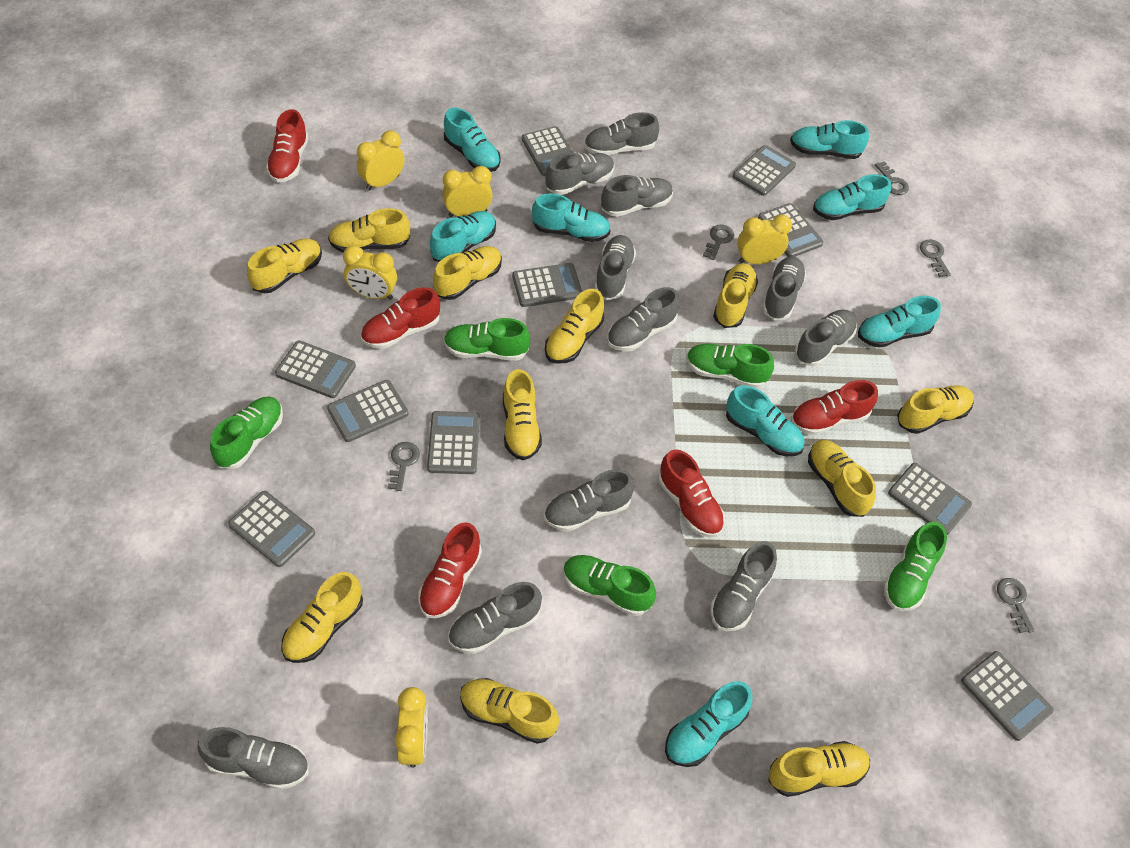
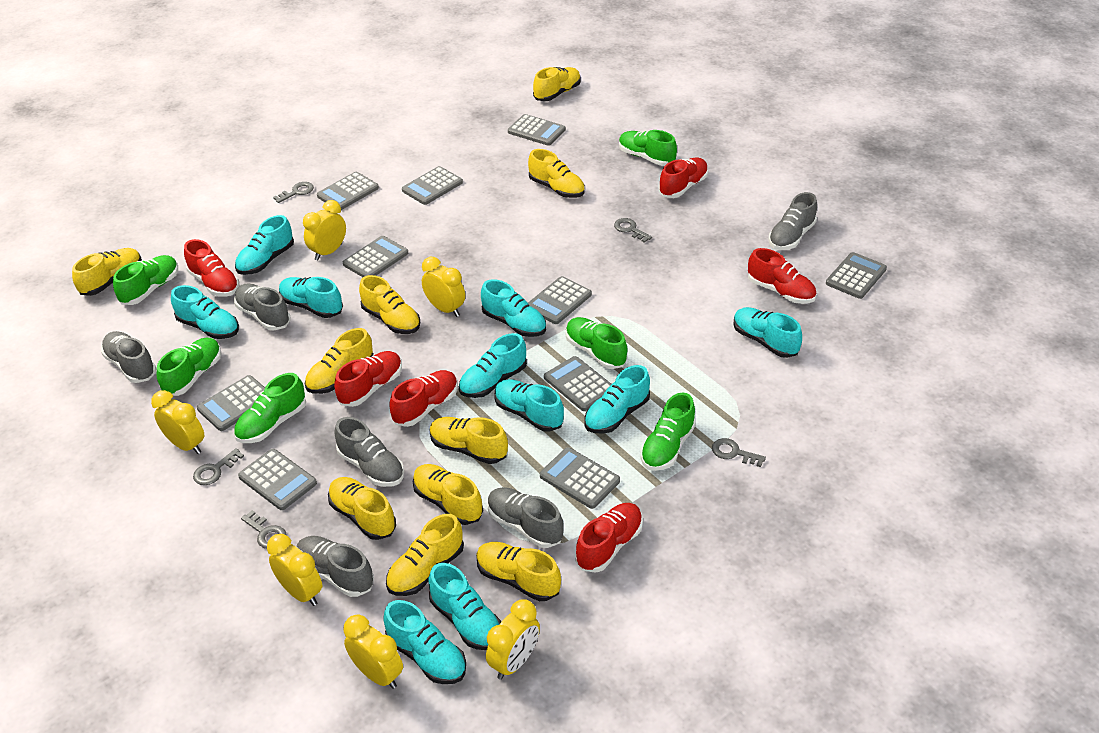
green shoe: 5 -> 6
grey shoe: 11 -> 6
red shoe: 5 -> 6
turquoise shoe: 8 -> 10
yellow clock: 5 -> 6
yellow shoe: 11 -> 10

